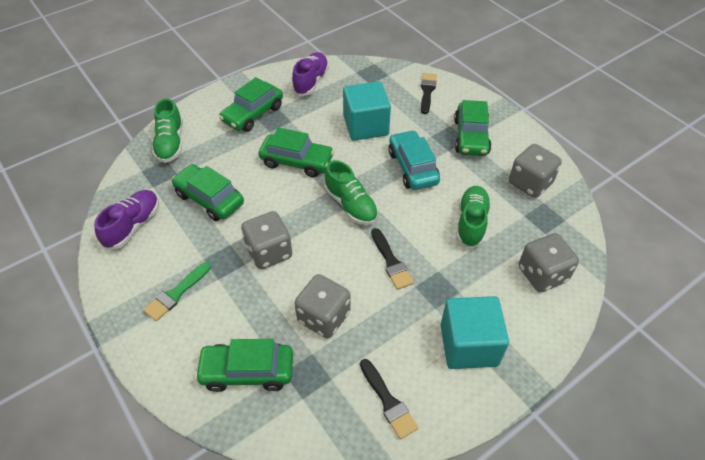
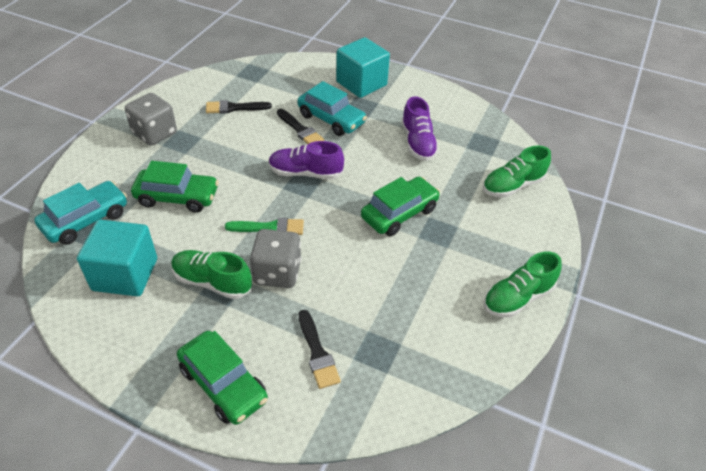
green car: 5 -> 3
grey dice: 4 -> 2
turquoise car: 1 -> 2

